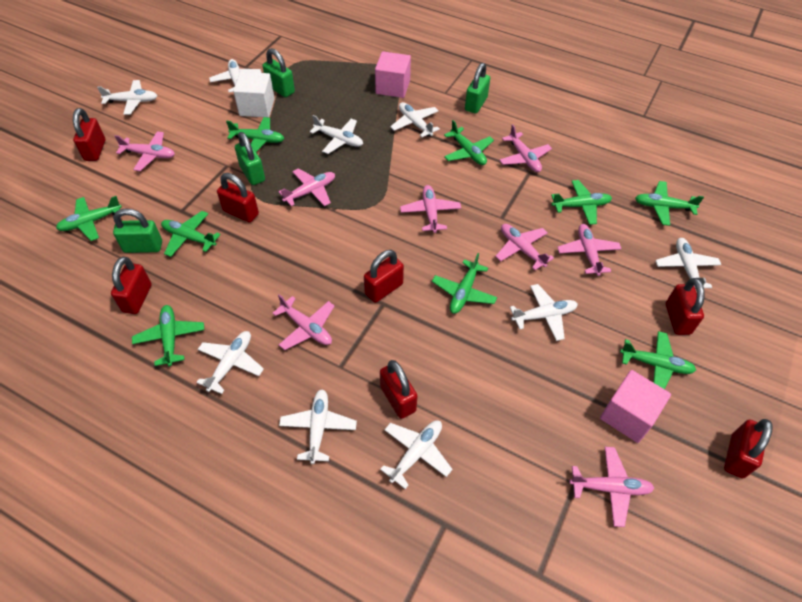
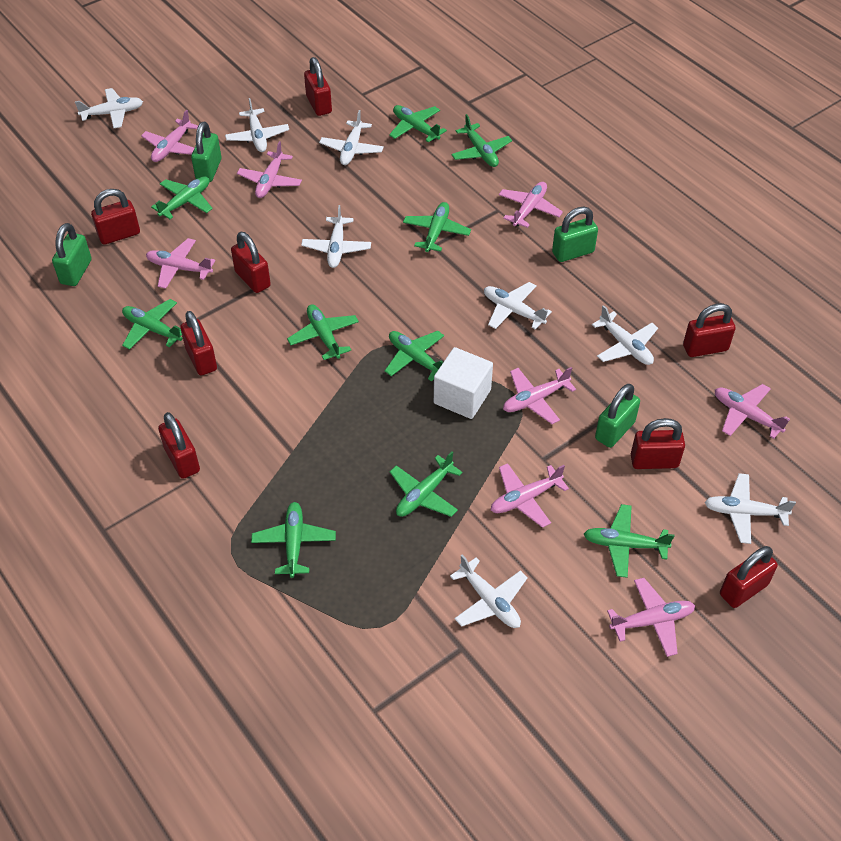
green plane: 9 -> 10
pink cube: 2 -> 0
red padlock: 7 -> 8
white plane: 9 -> 8

